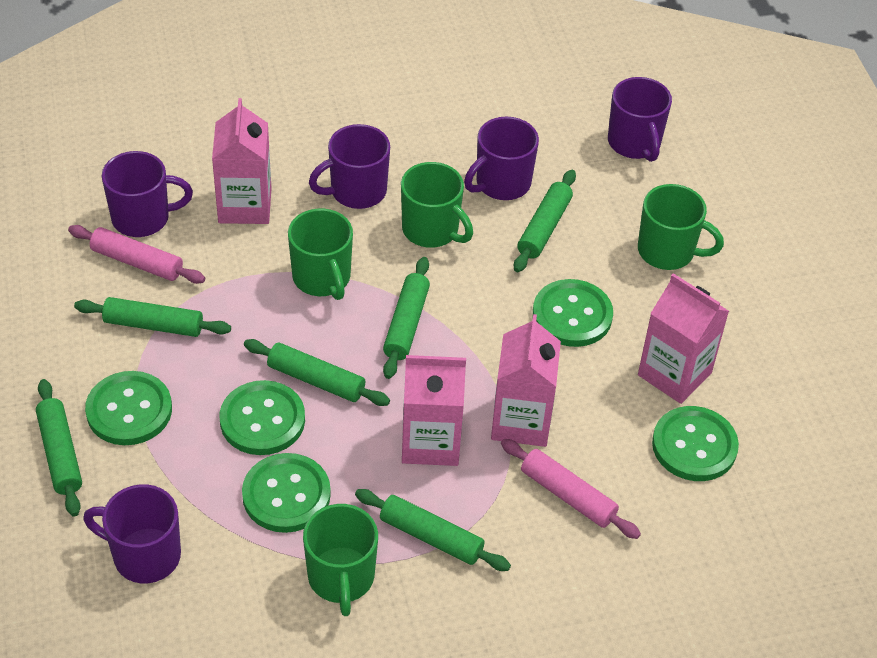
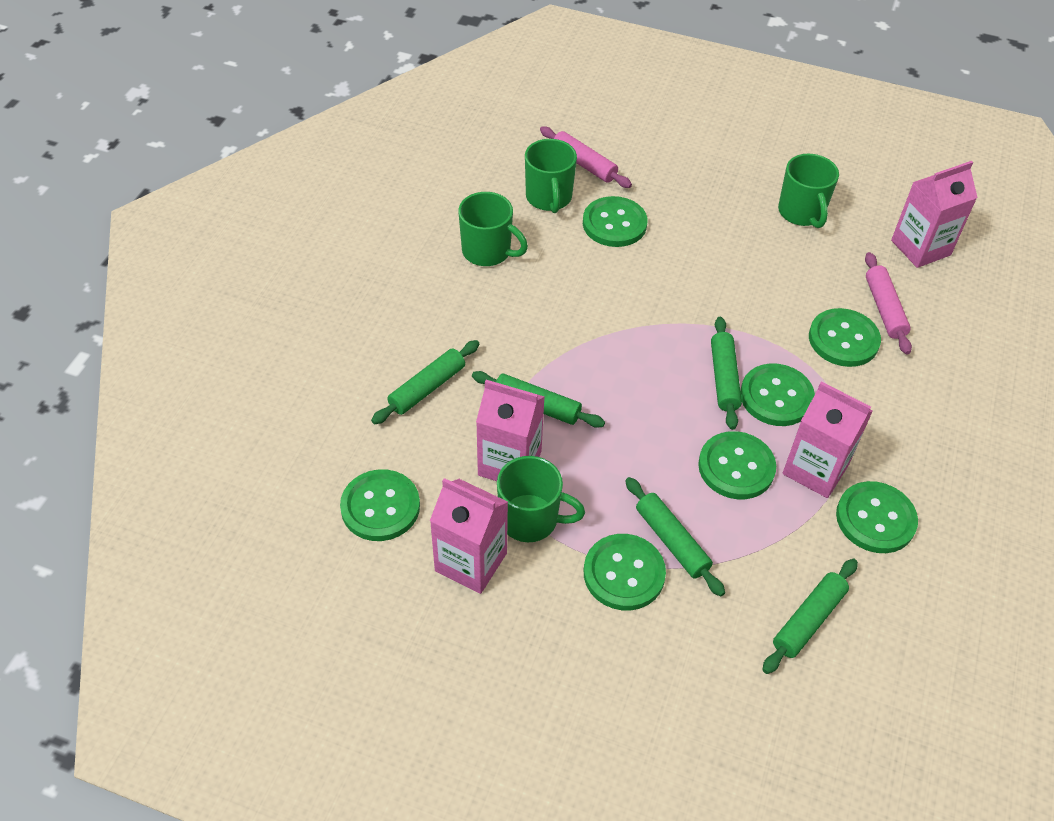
green button: 5 -> 7
green rolling pin: 6 -> 5
purple mug: 5 -> 0

